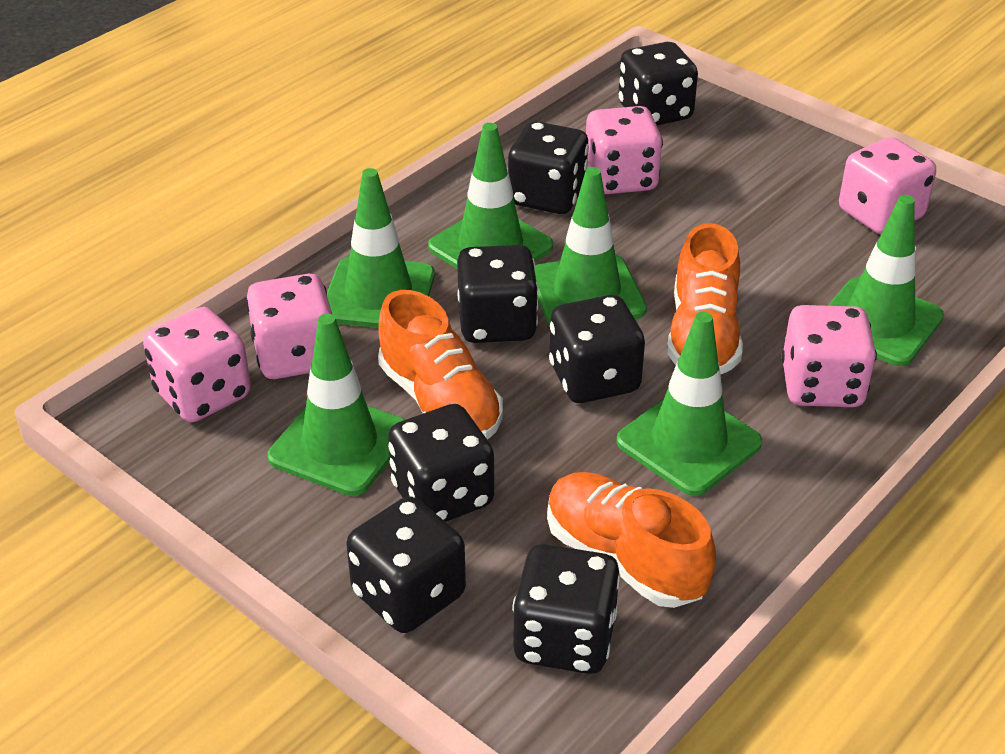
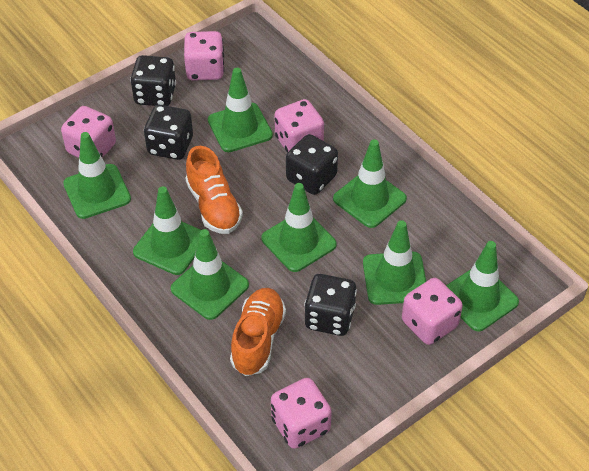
black dice: 7 -> 4
green traffic cone: 6 -> 8
orange shoe: 3 -> 2

